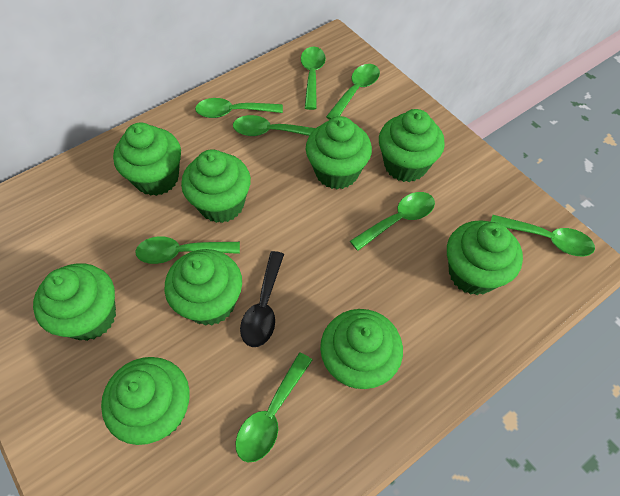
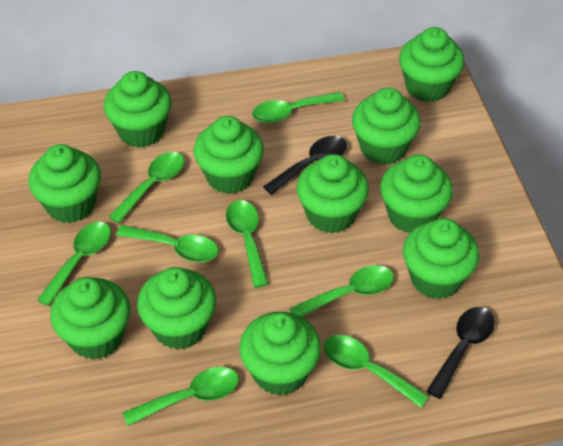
black spoon: 1 -> 2
green cupcake: 9 -> 11

